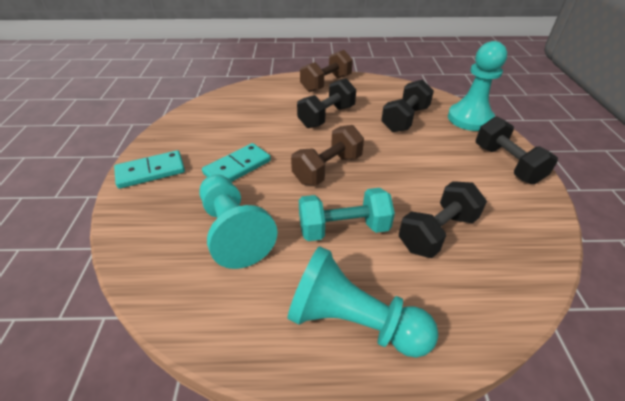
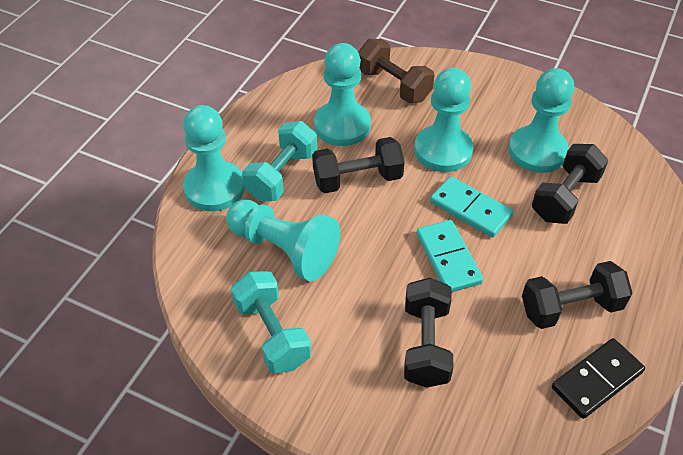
black domino: 0 -> 1
brown dumbbell: 2 -> 1
turquoise dumbbell: 1 -> 2
turquoise pawn: 3 -> 5

